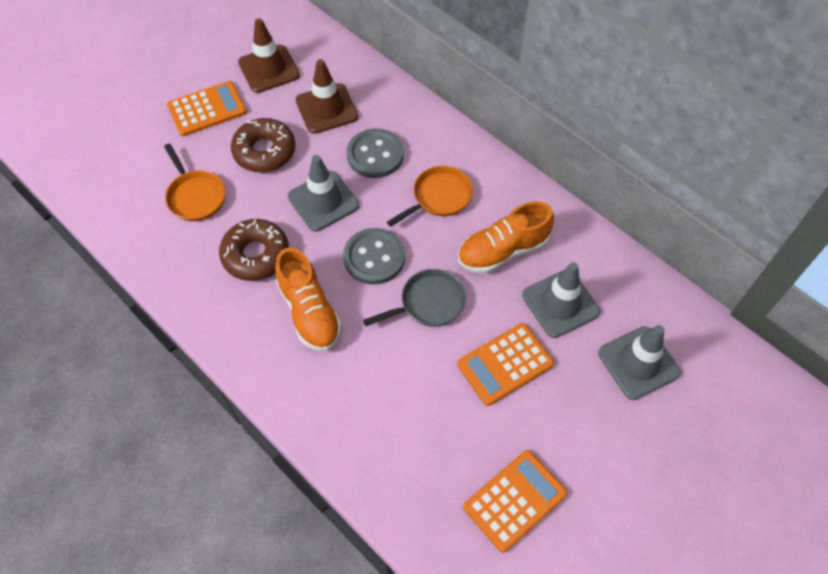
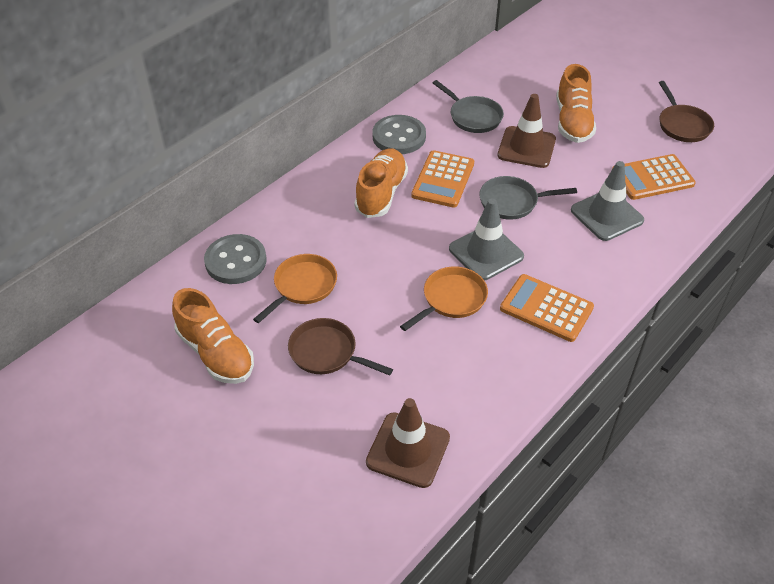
brown donut: 2 -> 0
brown pan: 0 -> 2
grey pan: 1 -> 2
grey traffic cone: 3 -> 2
orange shoe: 2 -> 3

